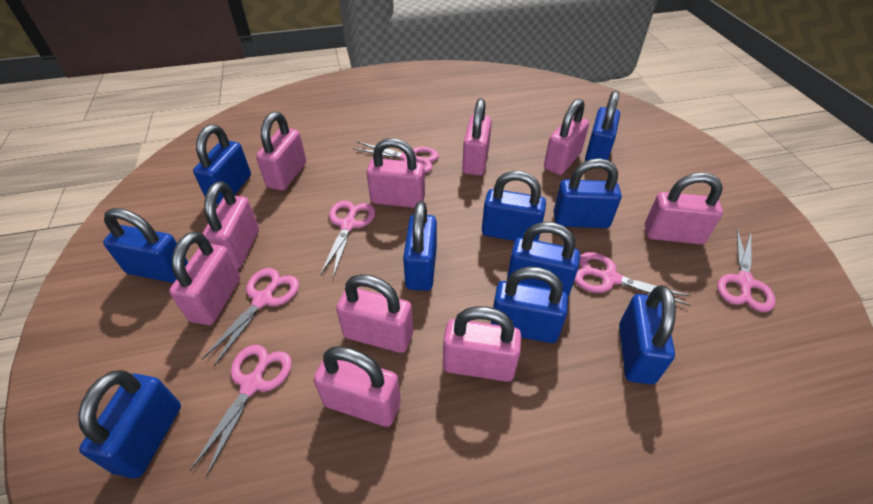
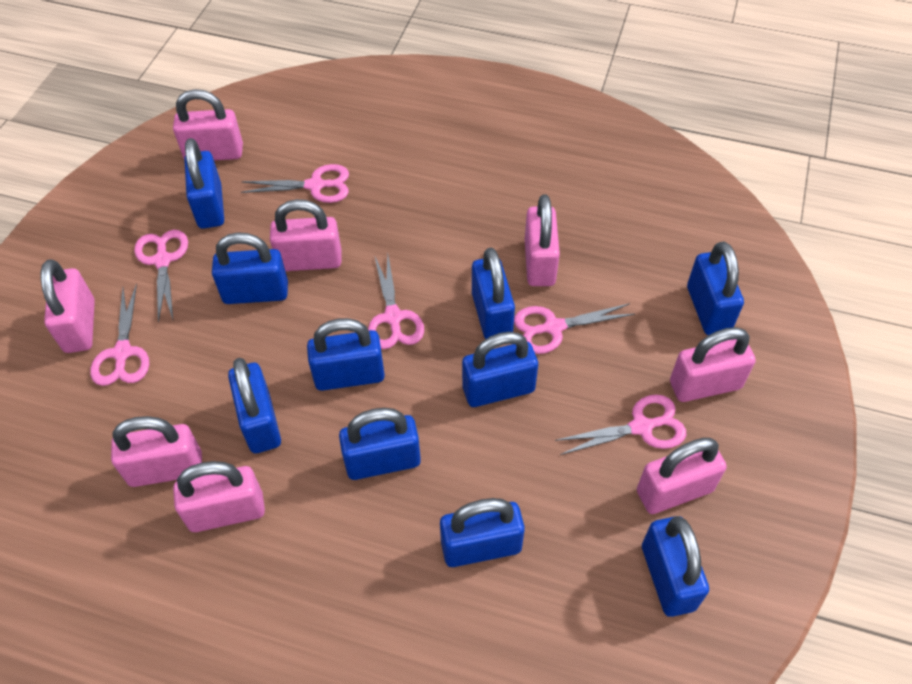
pink padlock: 10 -> 8

